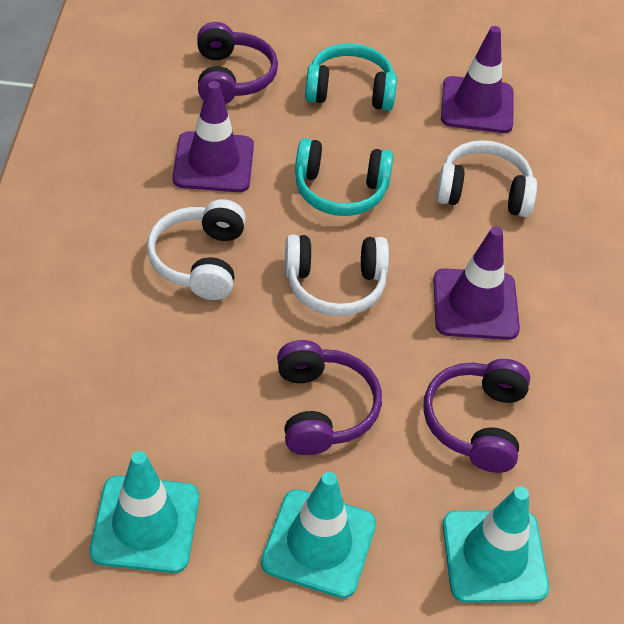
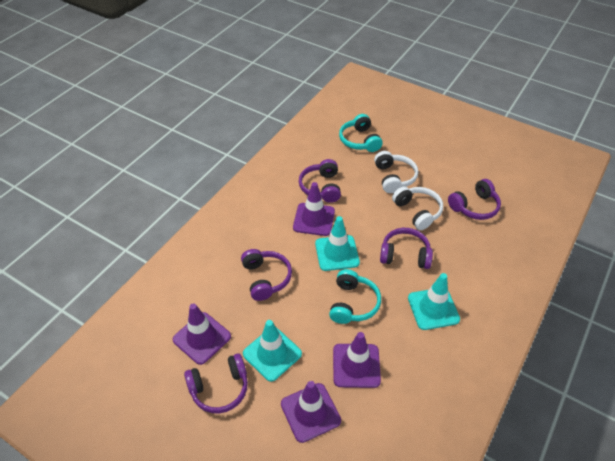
purple headphones: 3 -> 5
purple traffic cone: 3 -> 4
white headphones: 3 -> 2

